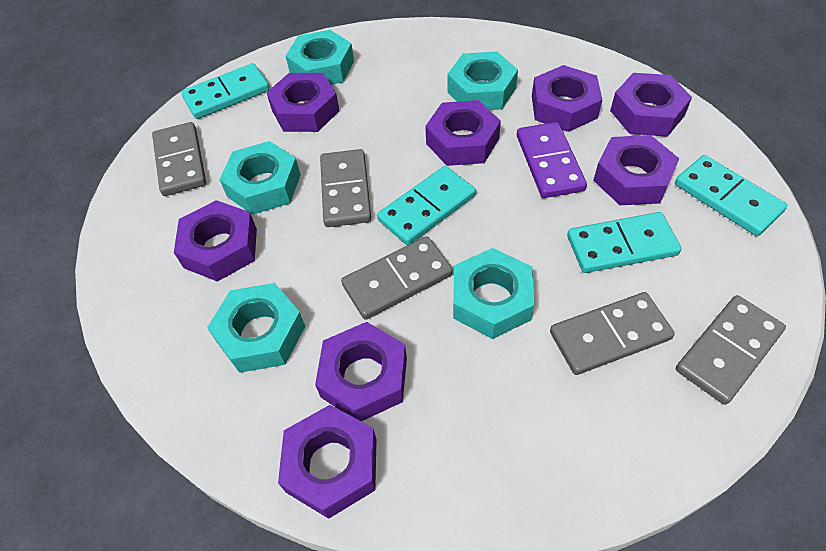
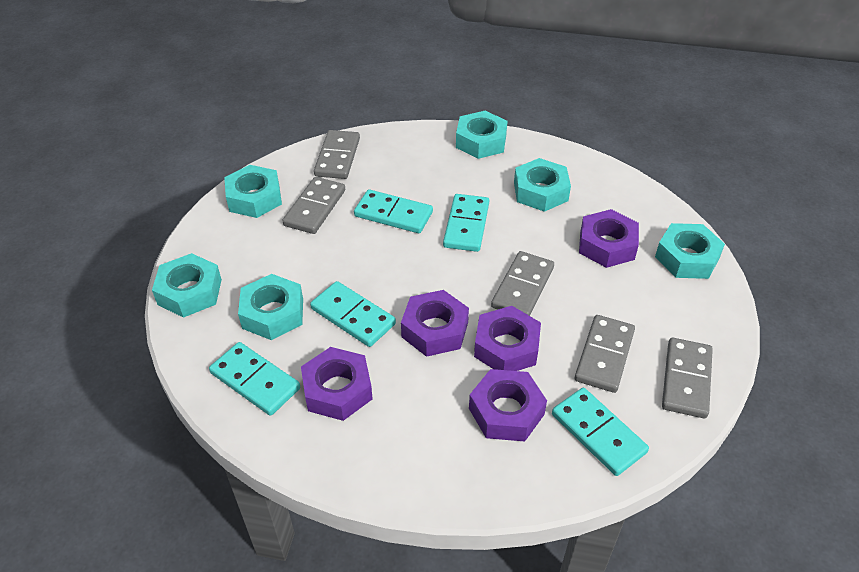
purple domino: 1 -> 0
purple nut: 8 -> 5
turquoise domino: 4 -> 5
turquoise nut: 5 -> 6

